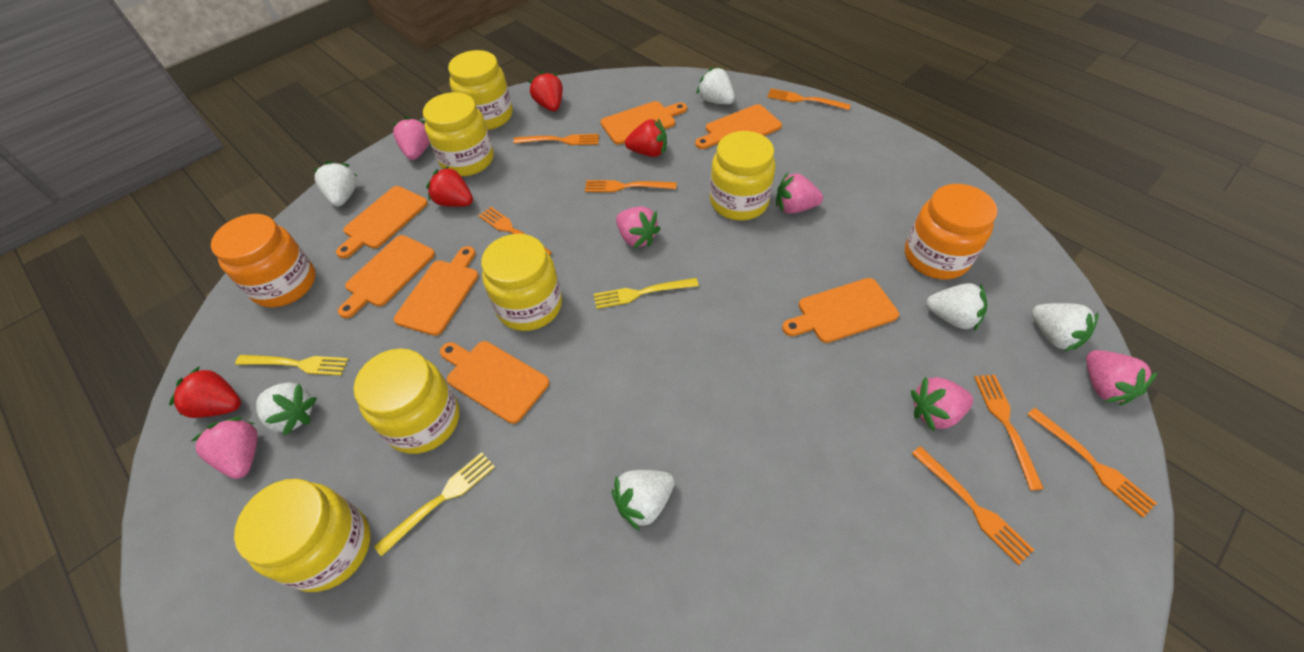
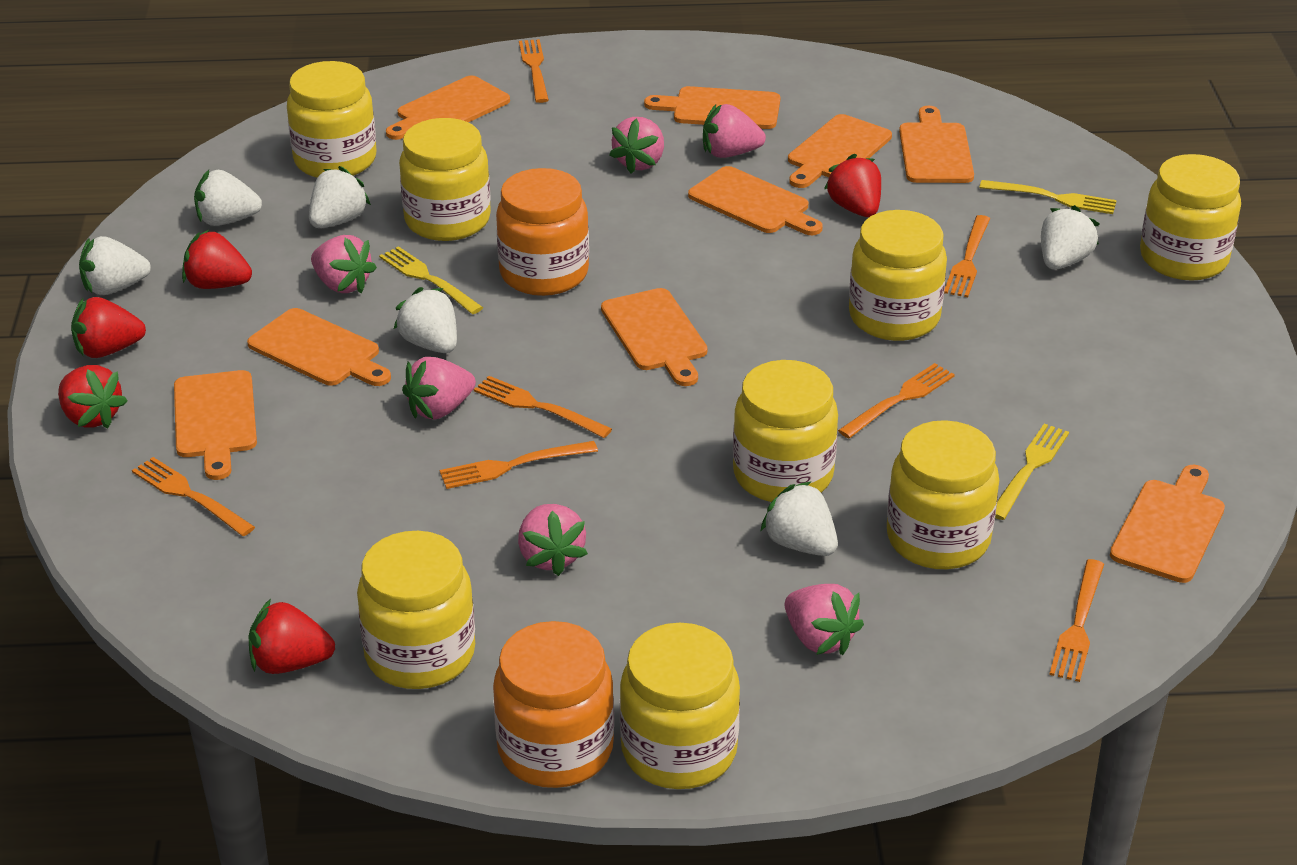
orange cutting board: 7 -> 9
red strawberry: 4 -> 5
yellow jar: 6 -> 8

